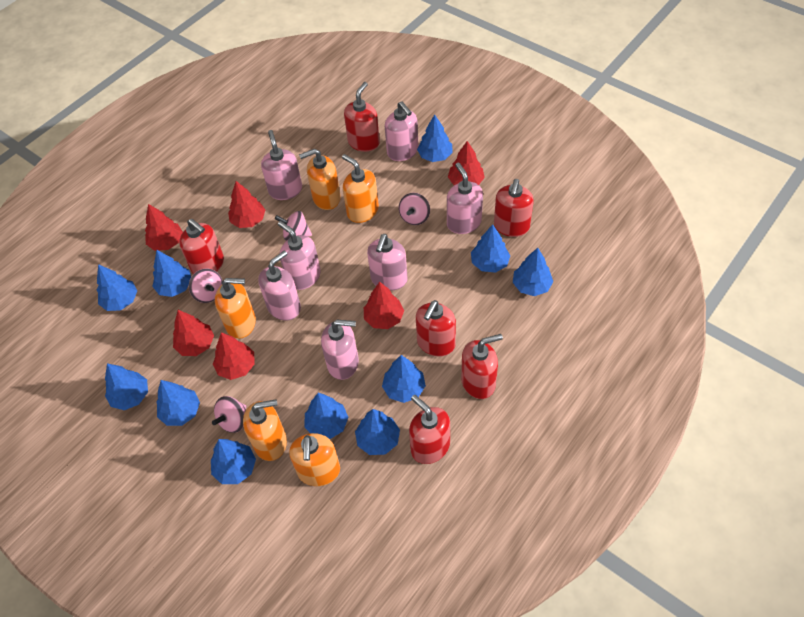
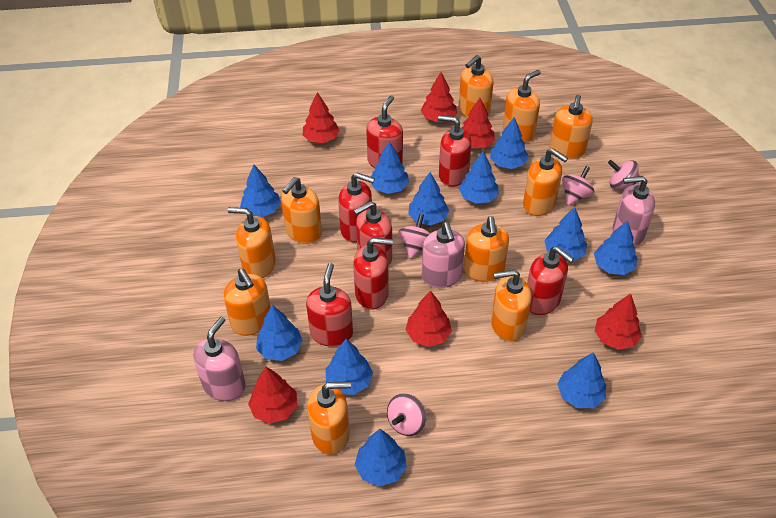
orange soap dispenser: 5 -> 10
pink soap dispenser: 7 -> 3
red soap dispenser: 6 -> 7

